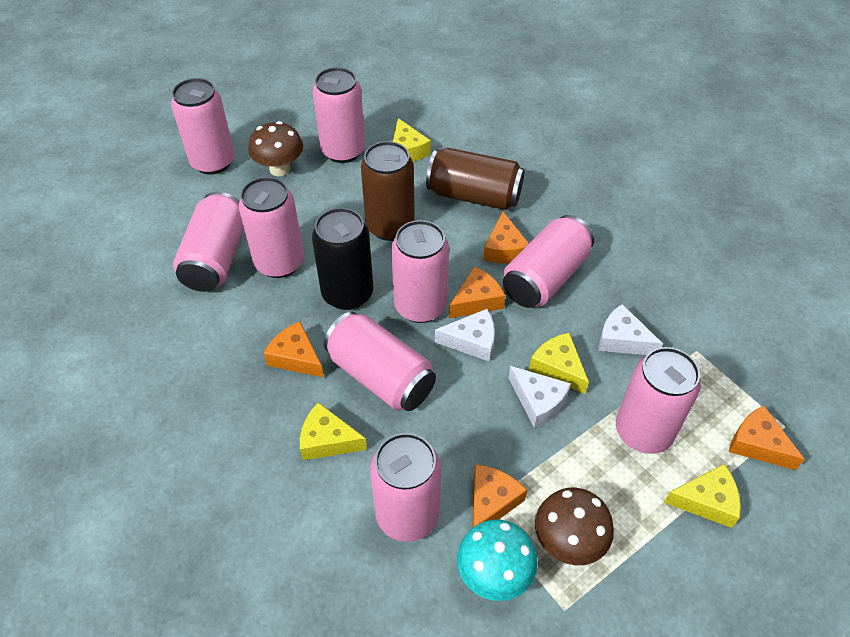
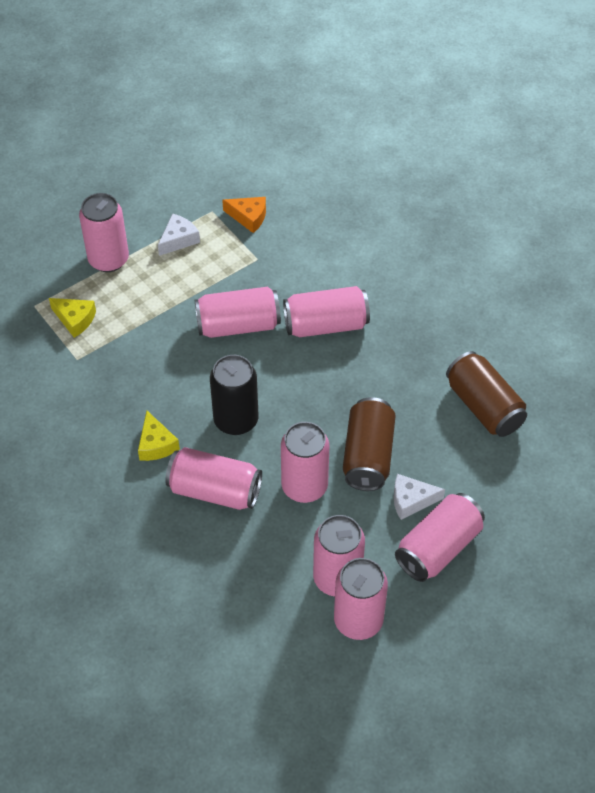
brown mushroom: 2 -> 0
orange cheese: 5 -> 1
pink can: 9 -> 8
turquoise mushroom: 1 -> 0
white cheese: 3 -> 2
yellow cheese: 4 -> 2

